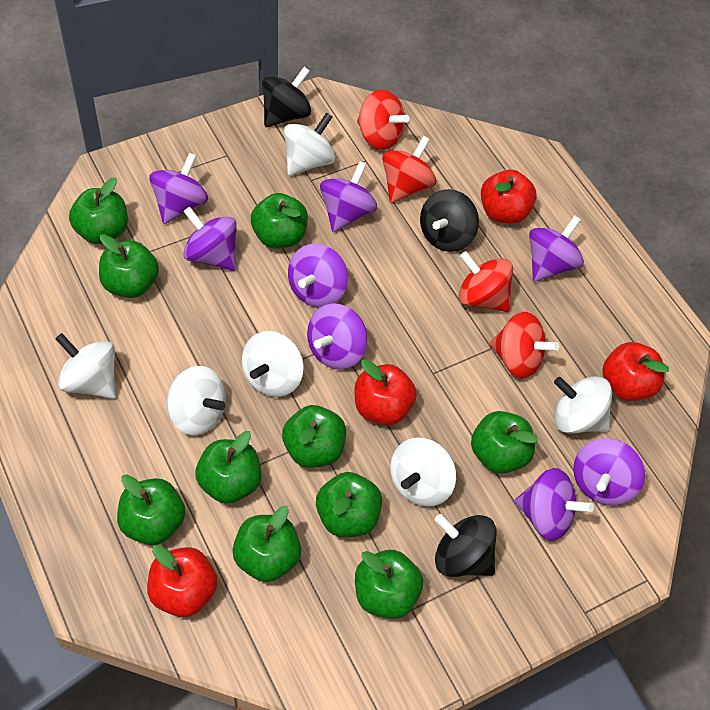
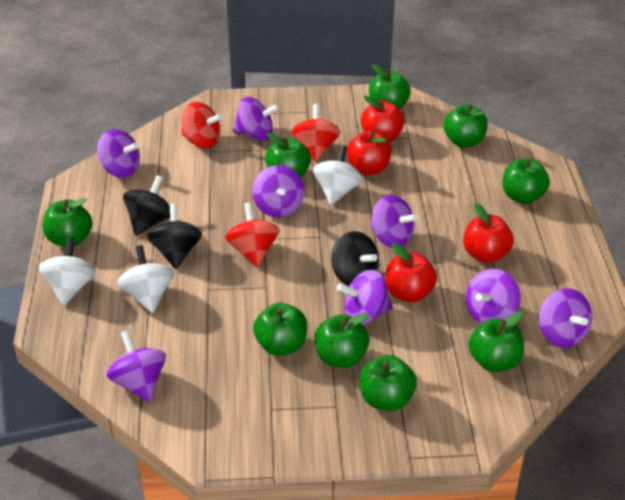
green apple: 10 -> 9
red spinning top: 4 -> 3
white spinning top: 6 -> 3

